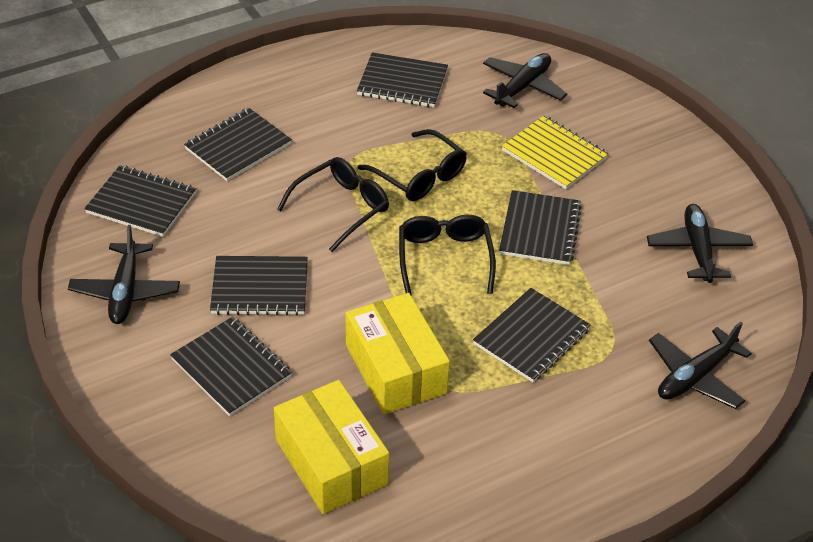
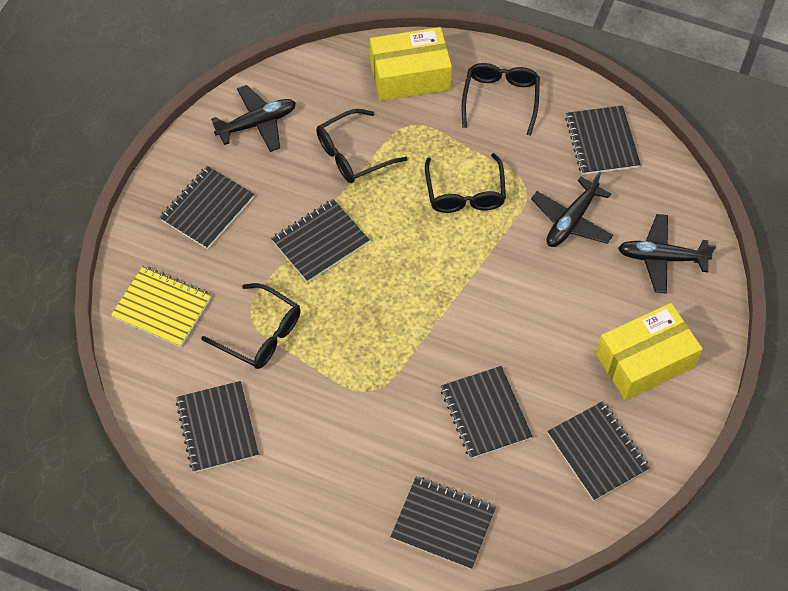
black glasses: 3 -> 4
black plane: 4 -> 3

